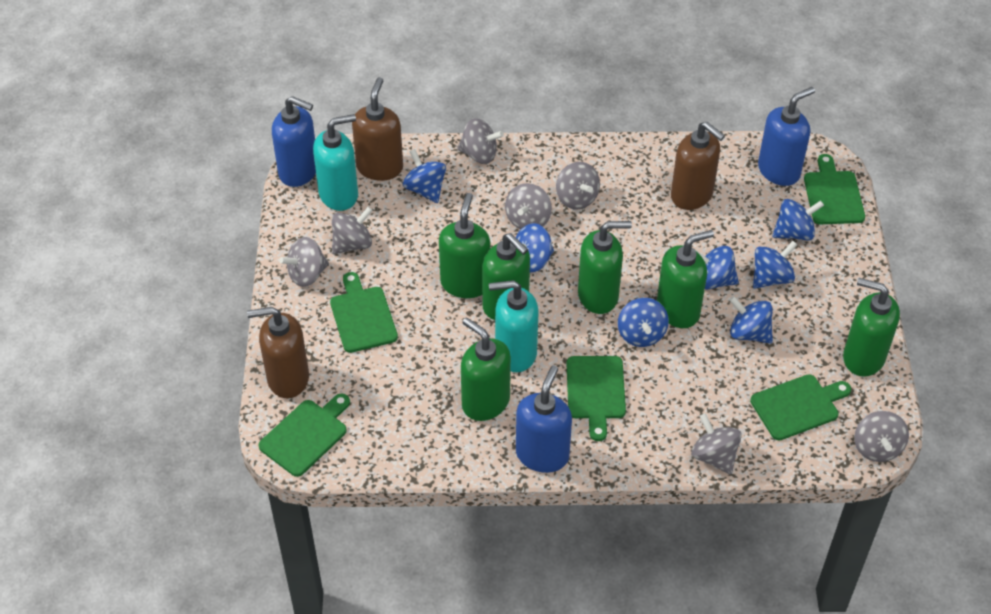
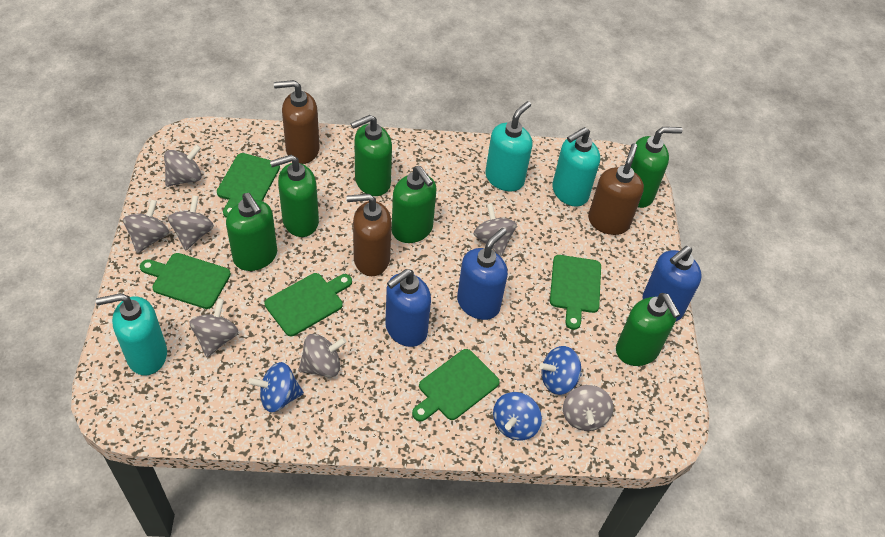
blue spinning top: 7 -> 3
turquoise soap dispenser: 2 -> 3

